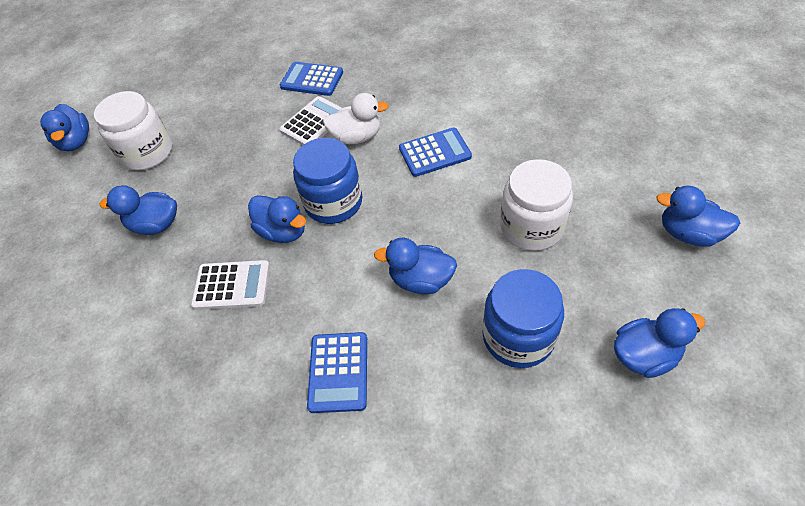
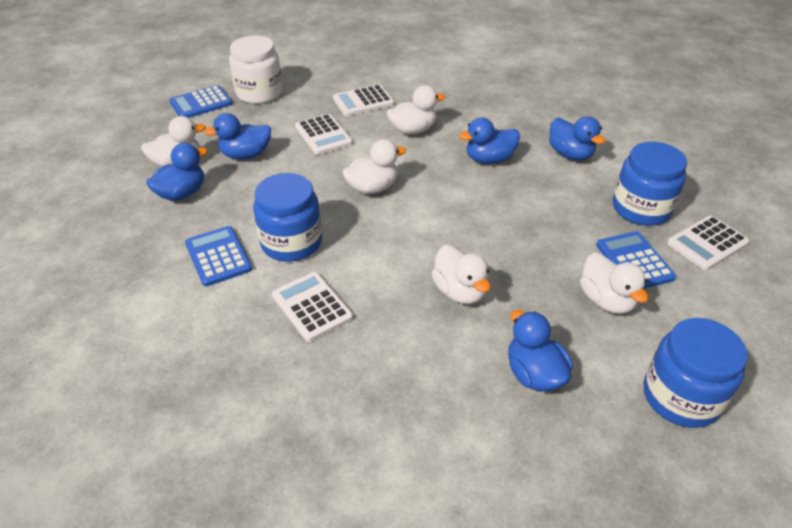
blue duck: 6 -> 5
blue jar: 2 -> 3
white calculator: 2 -> 4
white duck: 1 -> 5
white jar: 2 -> 1

